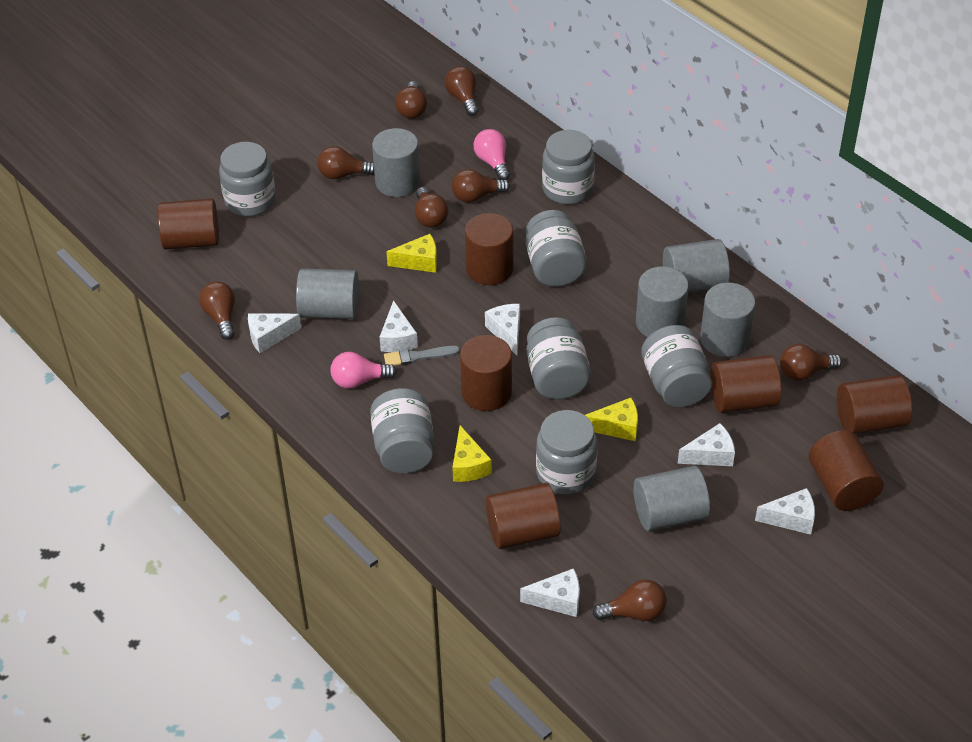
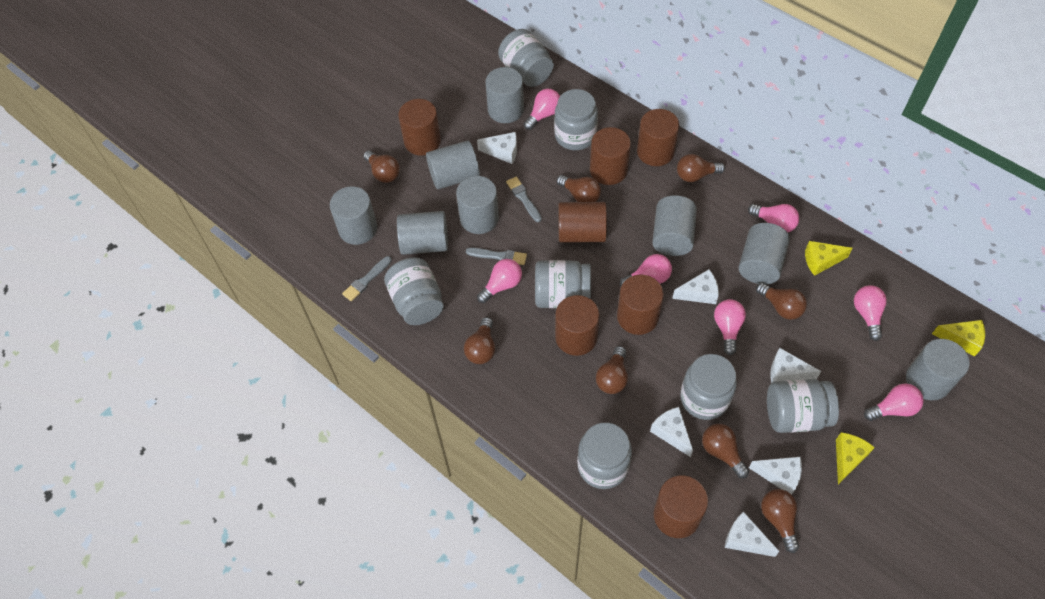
grey brush: 1 -> 3
grey cylinder: 6 -> 8
pink light bulb: 2 -> 7

